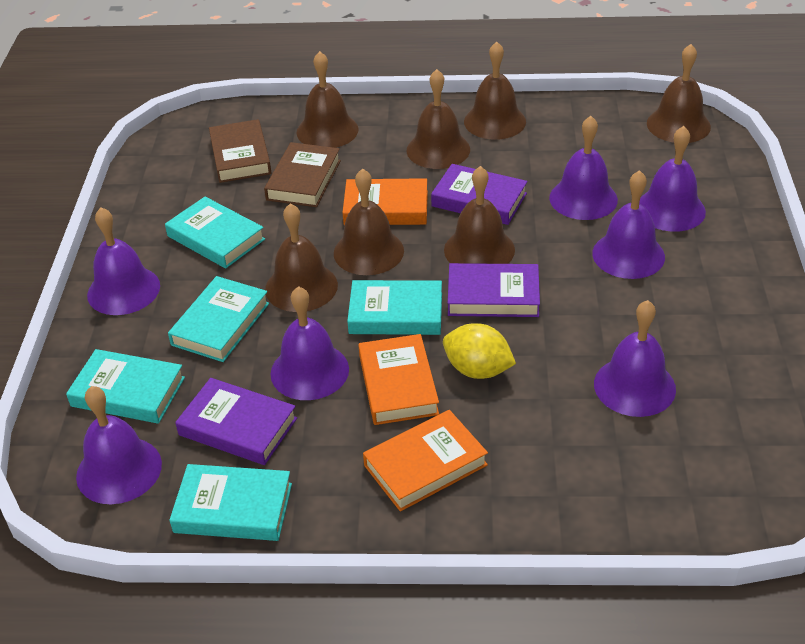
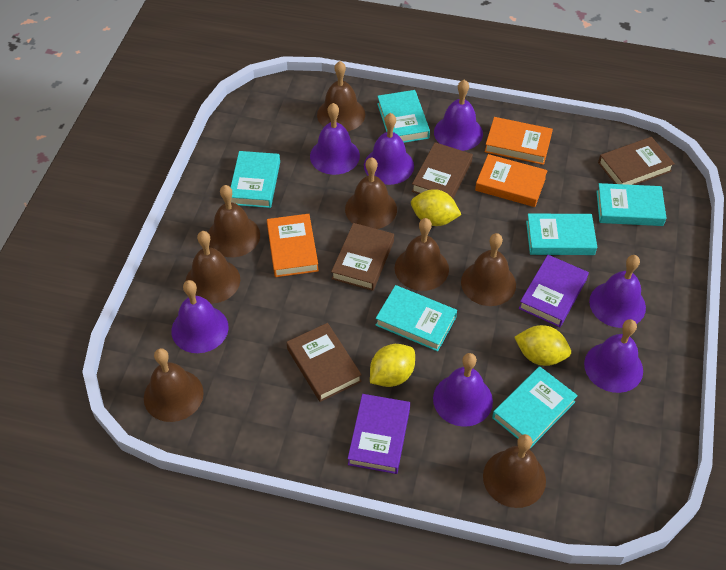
brown bell: 7 -> 8
brown book: 2 -> 4
purple book: 3 -> 2
turquoise book: 5 -> 6
yellow lemon: 1 -> 3

